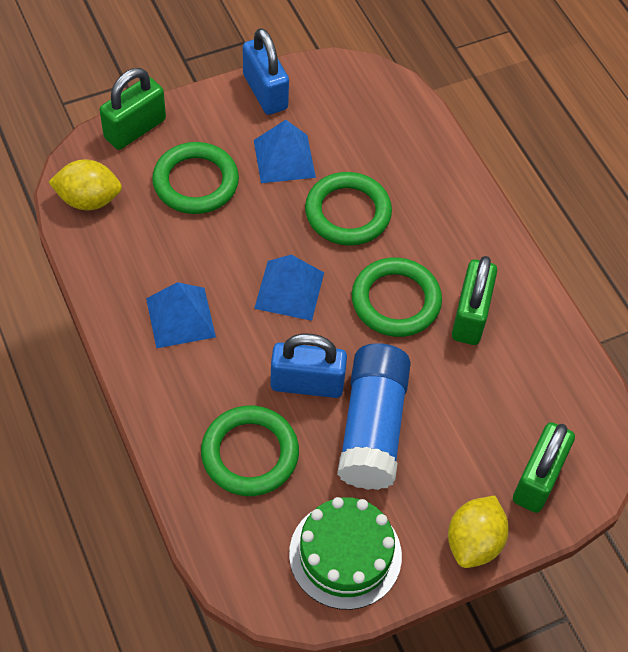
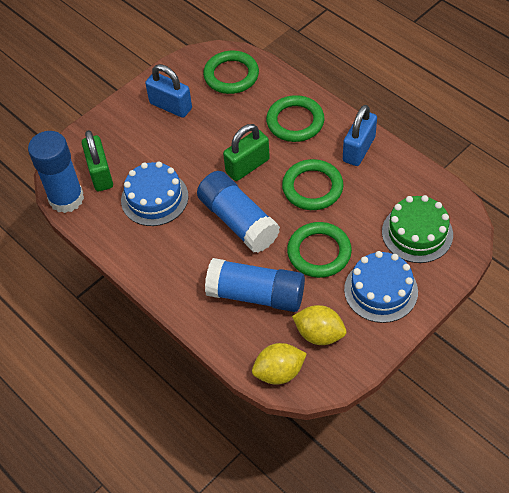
blue cake: 0 -> 2
blue glue stick: 1 -> 3
blue pyramid: 3 -> 0
green padlock: 3 -> 2

